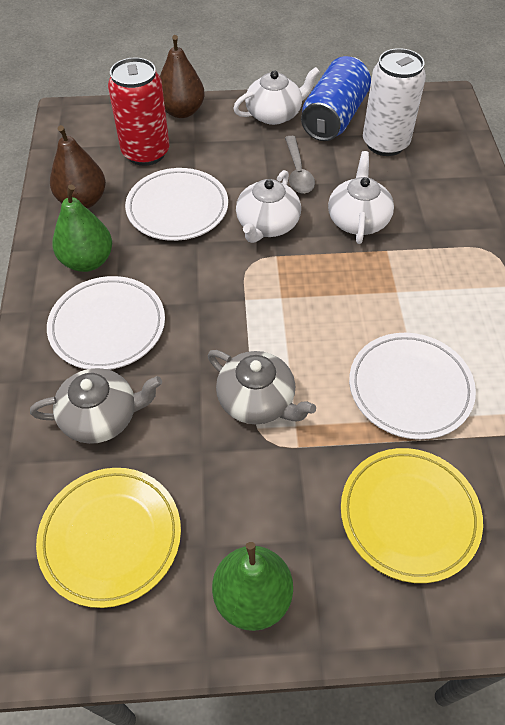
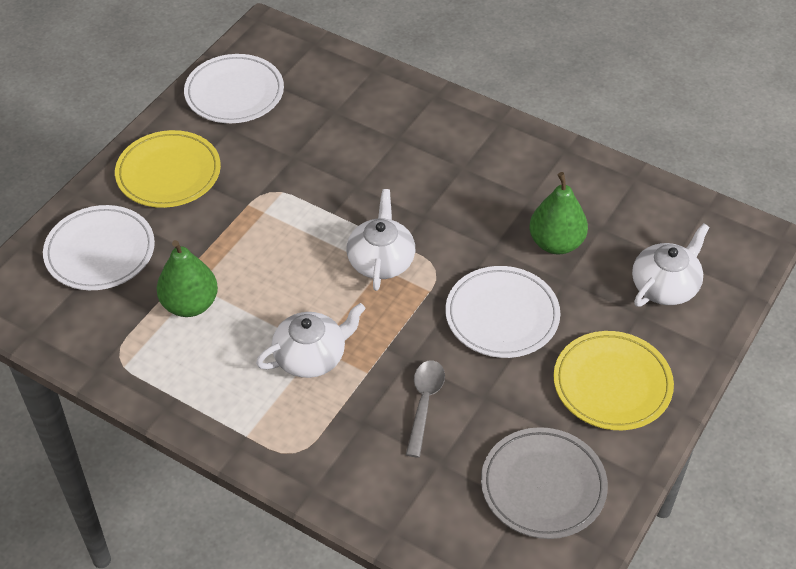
blue can: 1 -> 0
brown pear: 2 -> 0
grey plate: 0 -> 1
grey teapot: 2 -> 0
red can: 1 -> 0
white can: 1 -> 0

